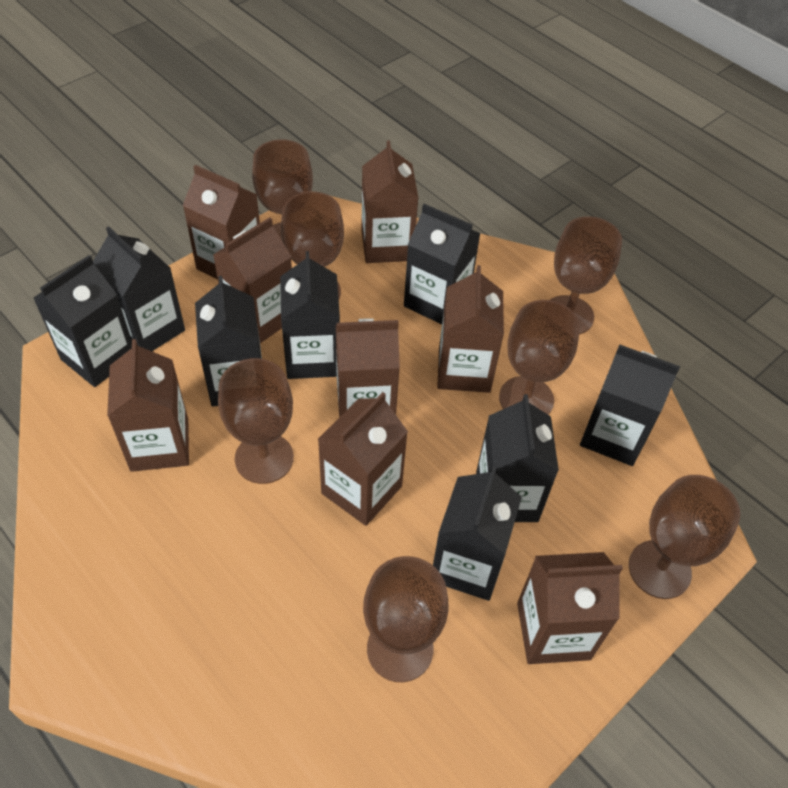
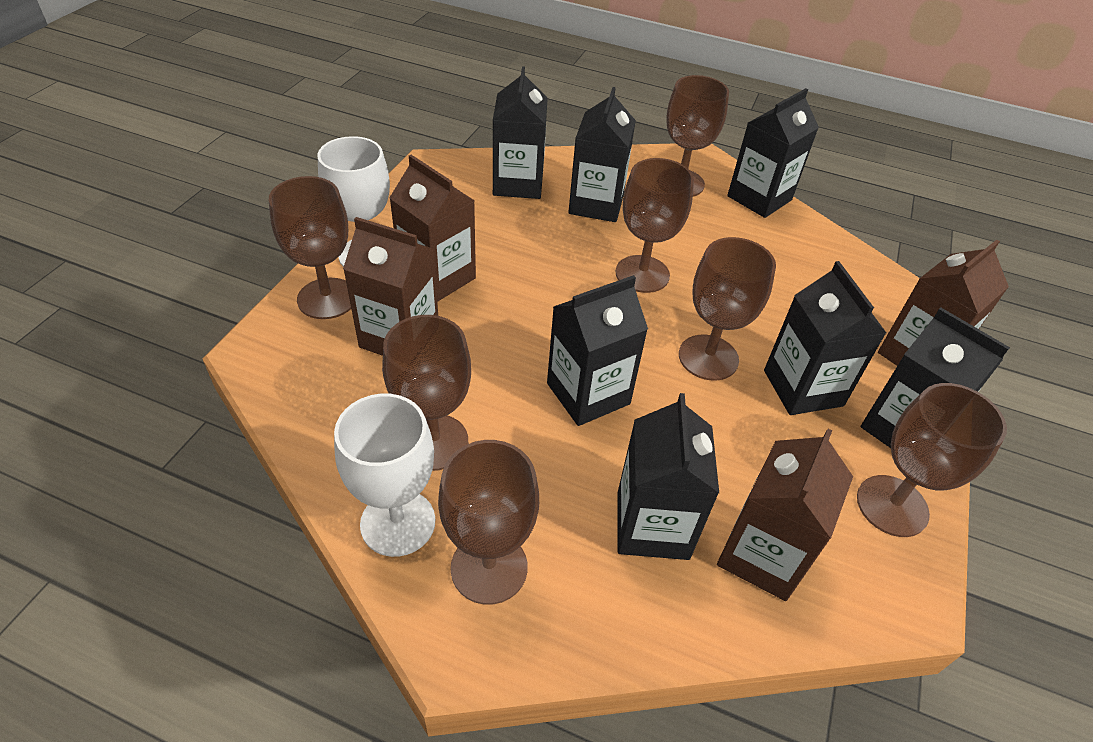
black carton: 8 -> 7
brown carton: 8 -> 4
white goblet: 0 -> 2

